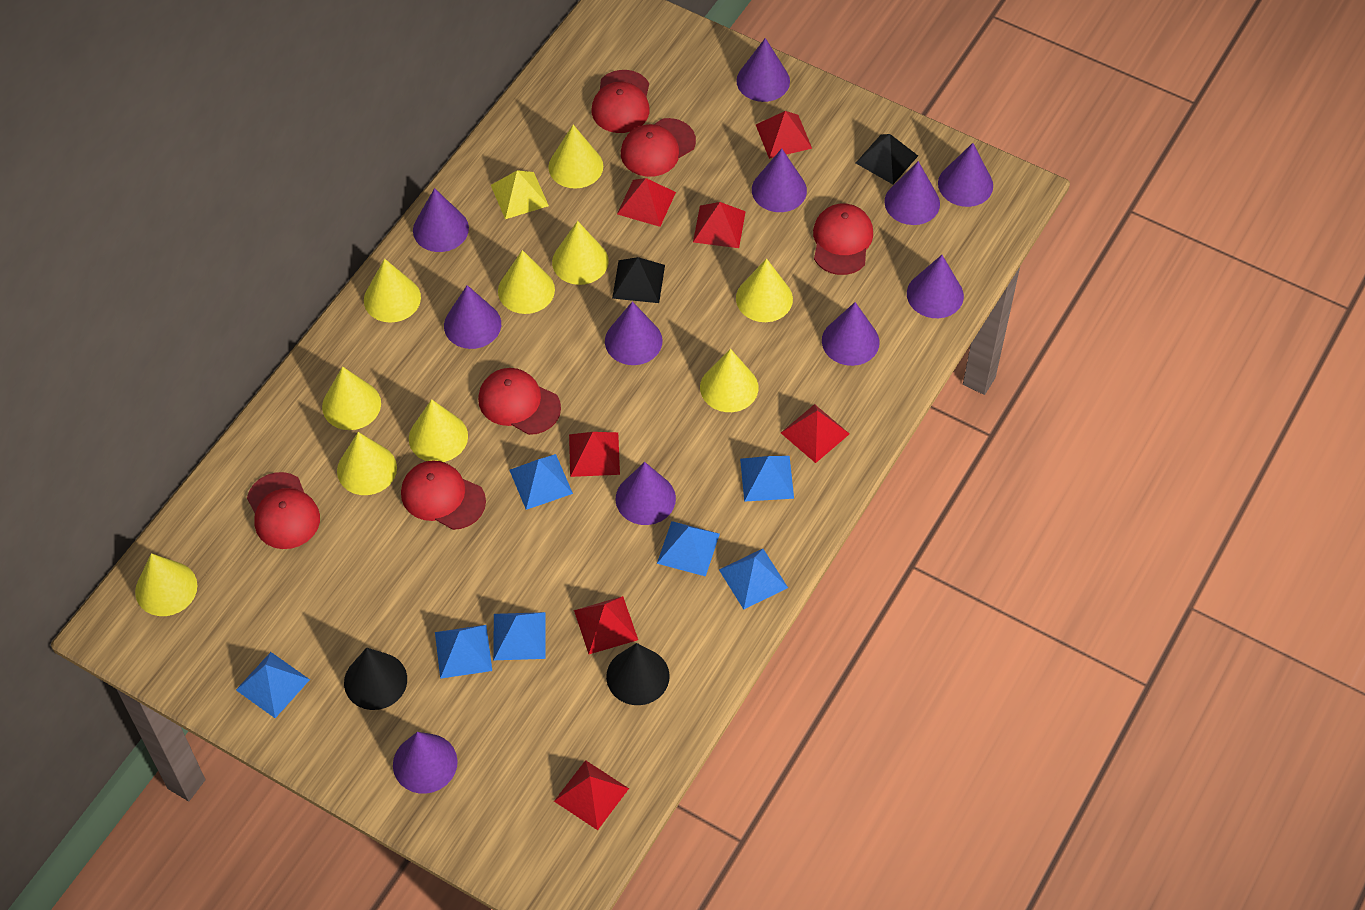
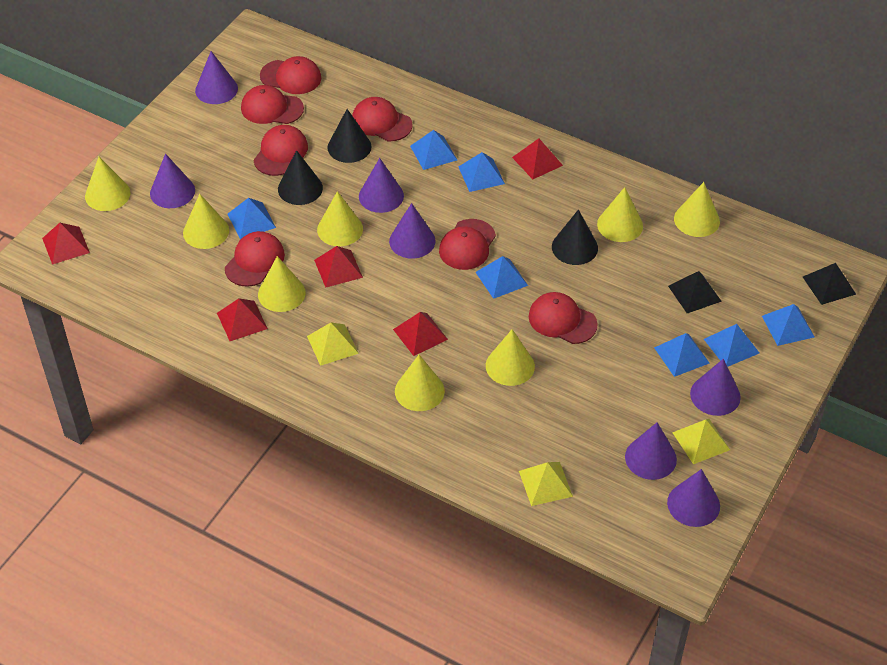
black cone: 2 -> 3
purple cone: 11 -> 7
red cap: 6 -> 7
red pyramid: 7 -> 5
yellow cone: 10 -> 8
yellow pyramid: 1 -> 3

